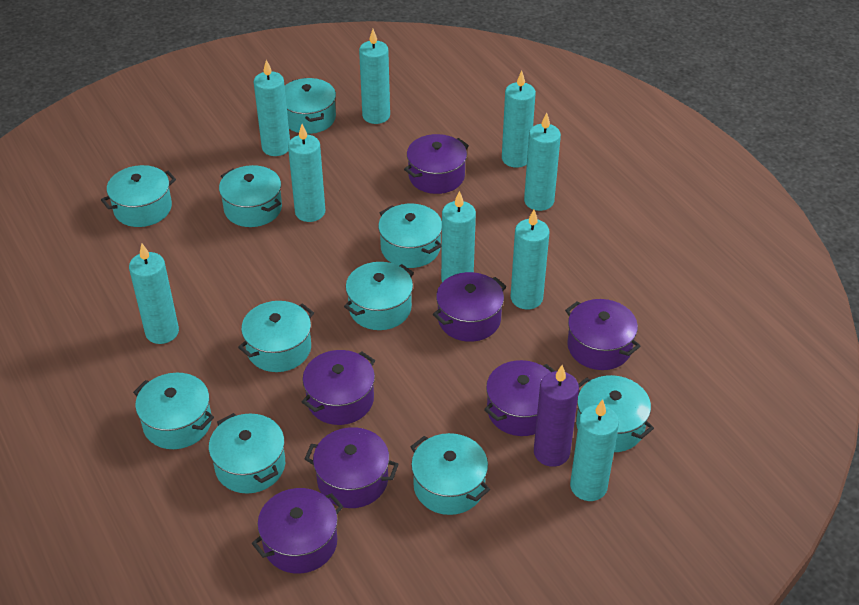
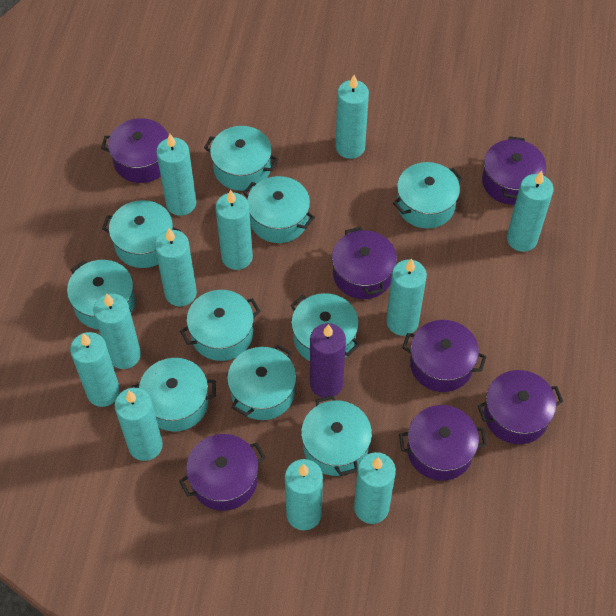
turquoise candle: 9 -> 11

